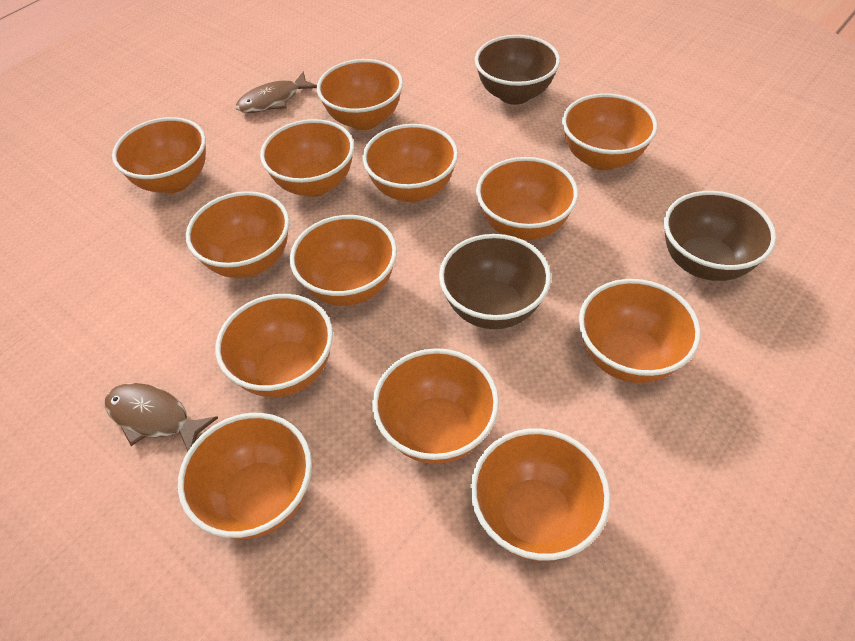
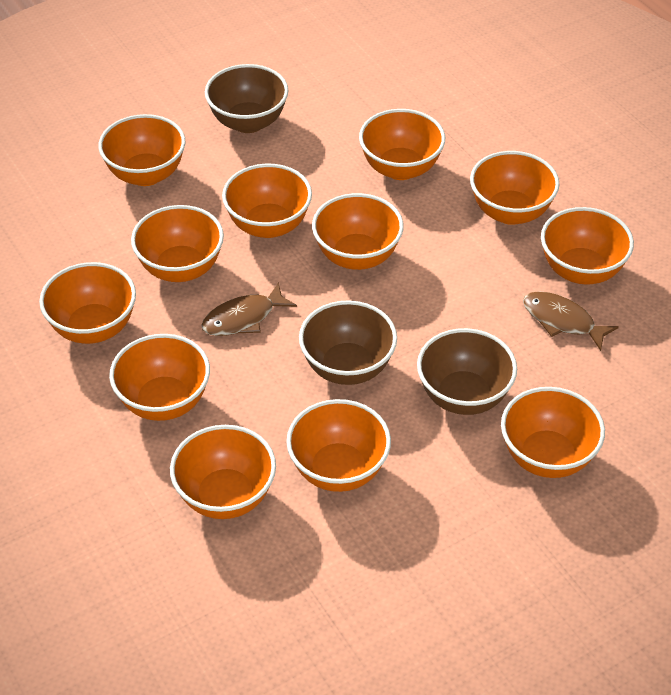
orange bowl: 13 -> 12

